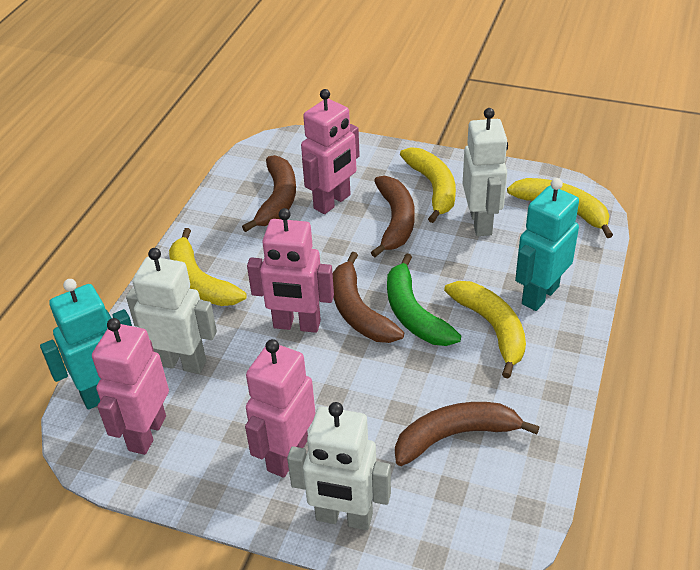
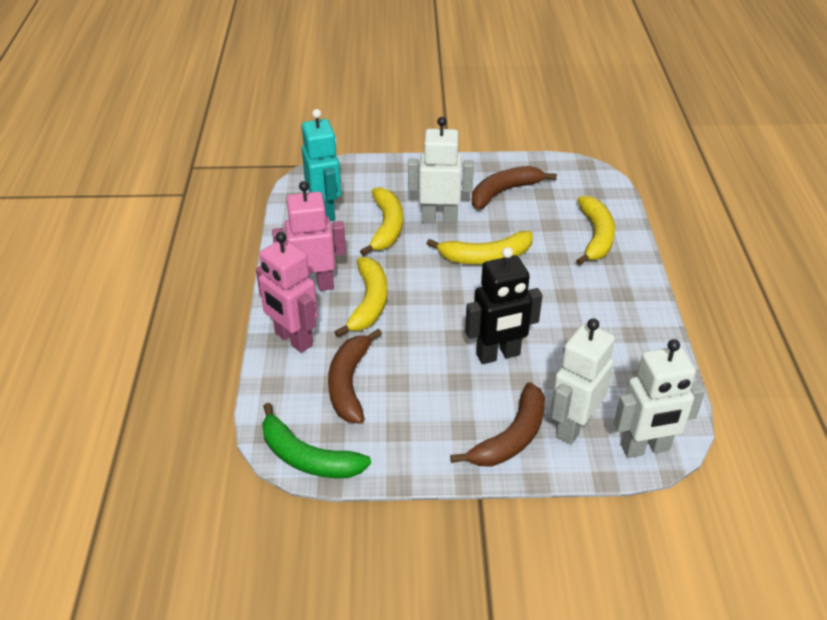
black robot: 0 -> 1
brown banana: 4 -> 3
pink robot: 4 -> 2
turquoise robot: 2 -> 1

